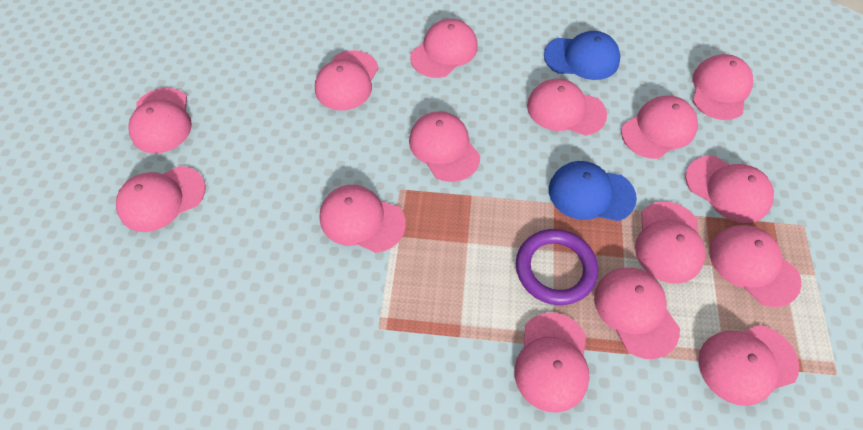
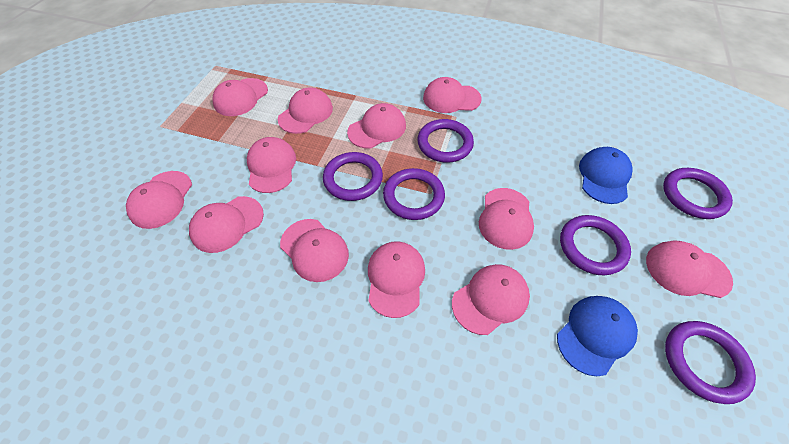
pink cap: 15 -> 12
purple ring: 1 -> 6

